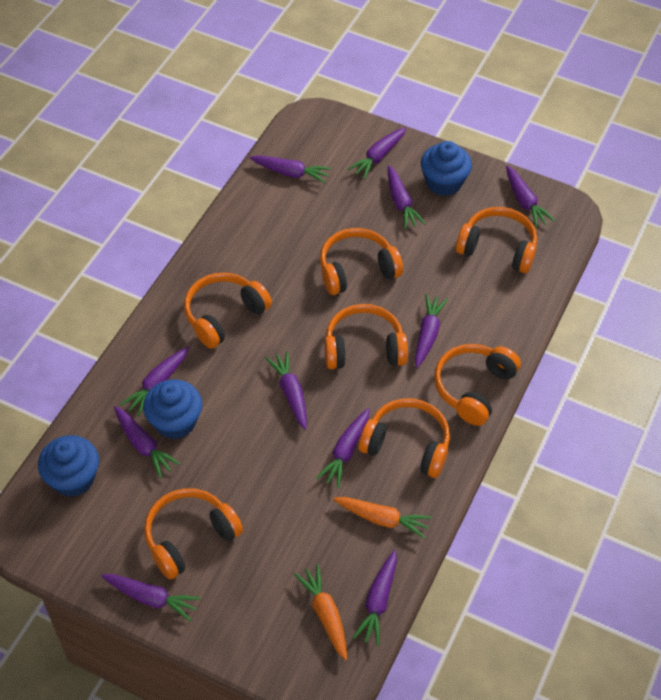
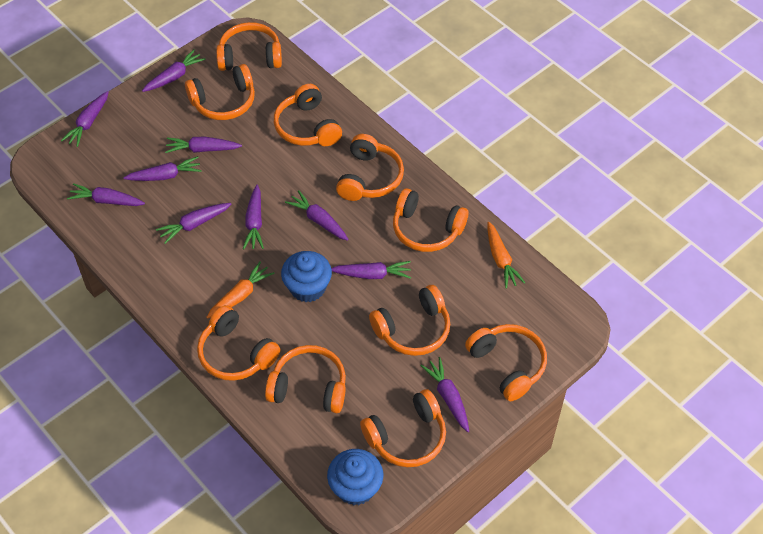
blue cupcake: 3 -> 2
orange headphones: 7 -> 10
purple carrot: 11 -> 10

